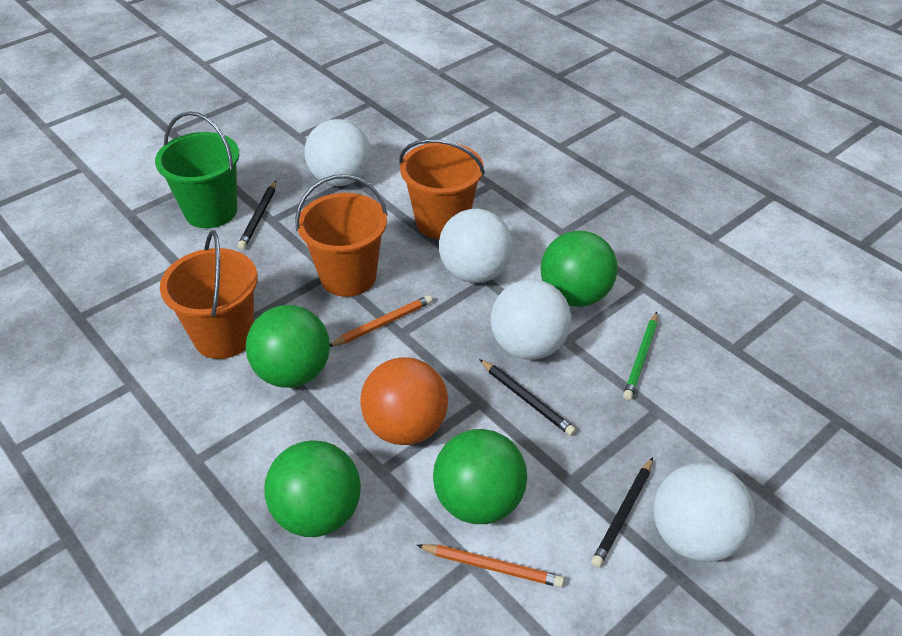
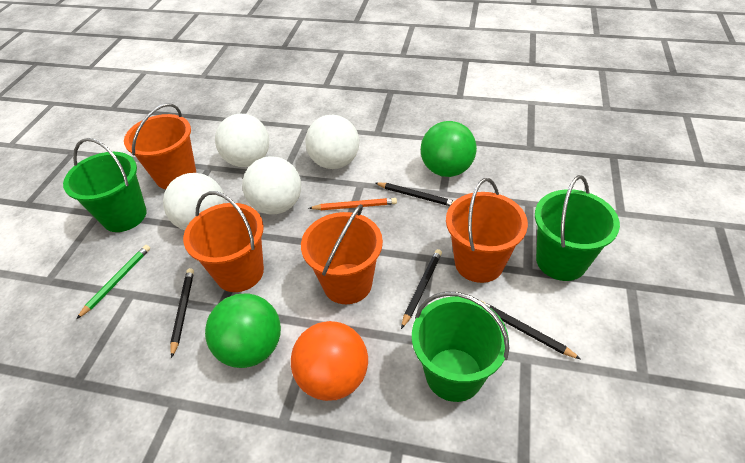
black pencil: 3 -> 4
green ball: 4 -> 2
green bucket: 1 -> 3
orange bucket: 3 -> 4
orange pencil: 2 -> 1

